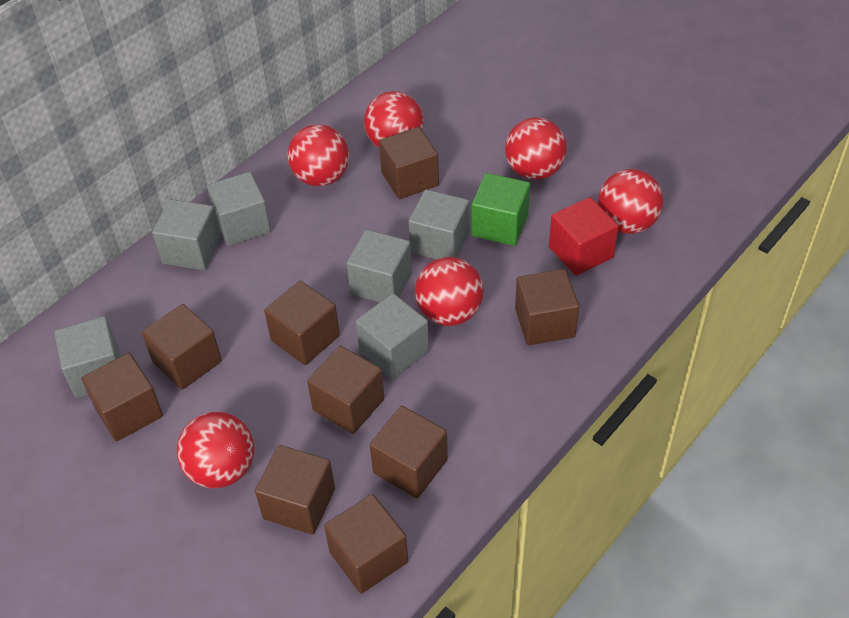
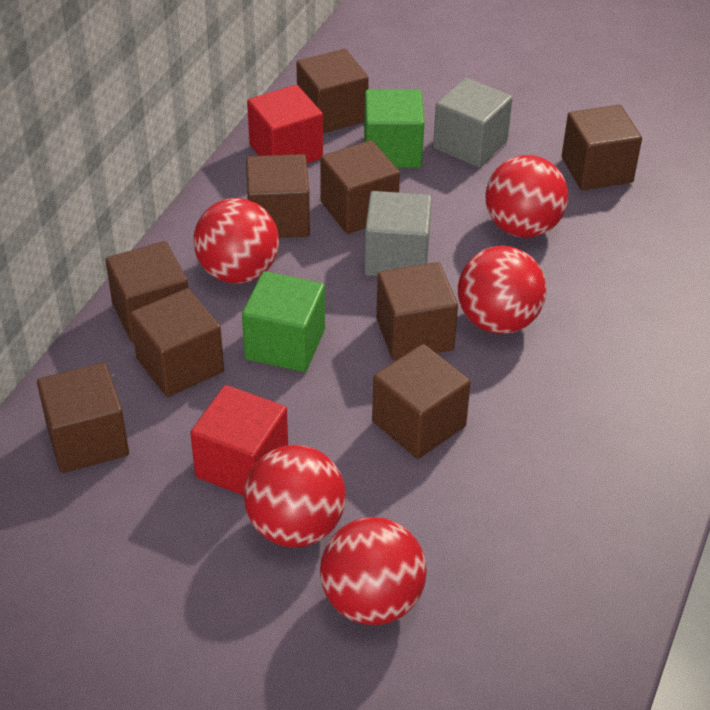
green cube: 1 -> 2
grey cube: 6 -> 2
red ball: 6 -> 5
red cube: 1 -> 2

